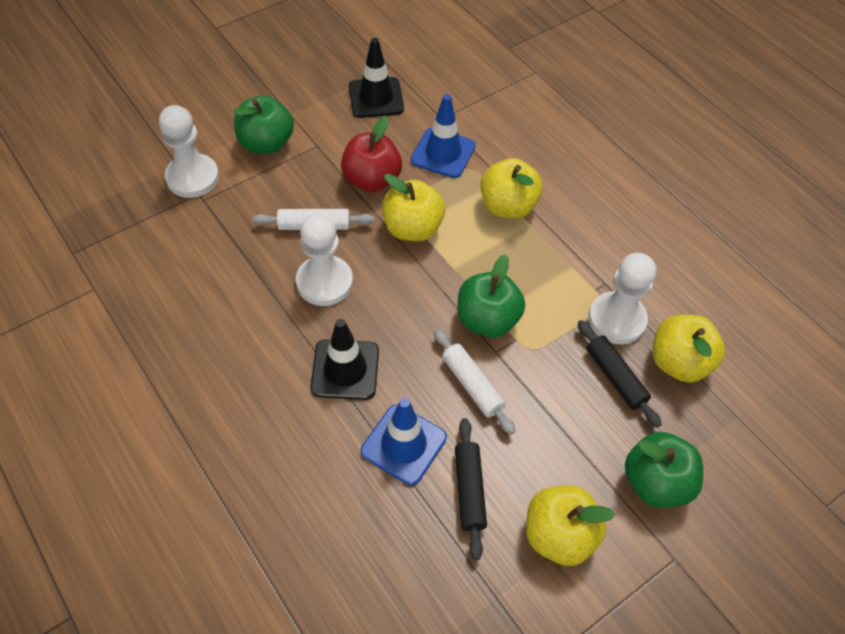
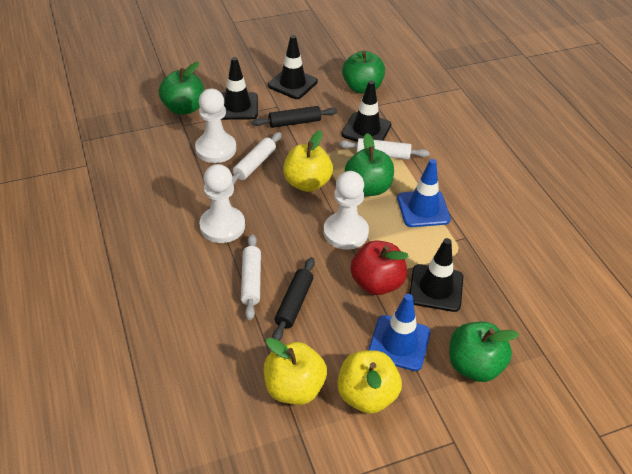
black traffic cone: 2 -> 4
green apple: 3 -> 4
white rolling pin: 2 -> 3
yellow apple: 4 -> 3

